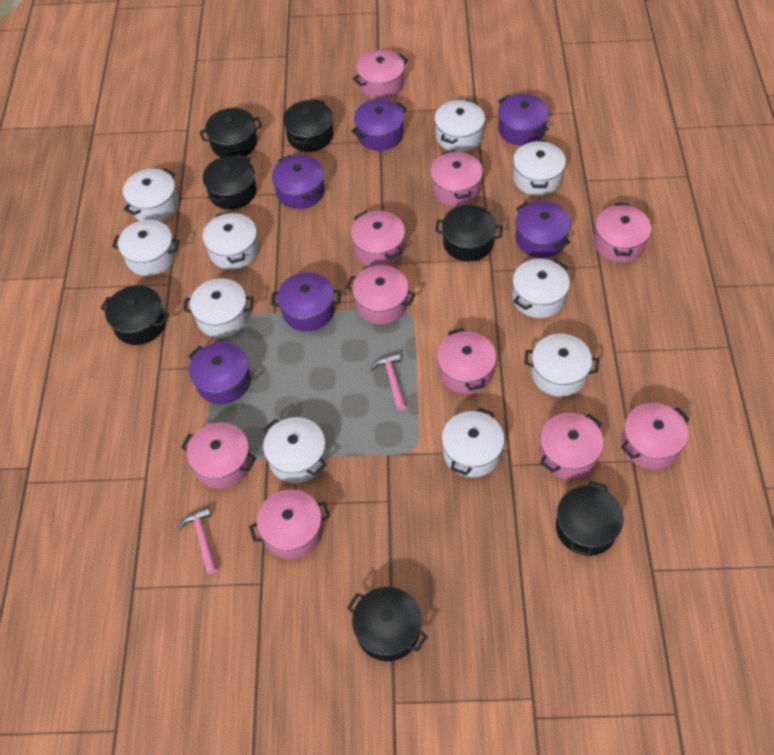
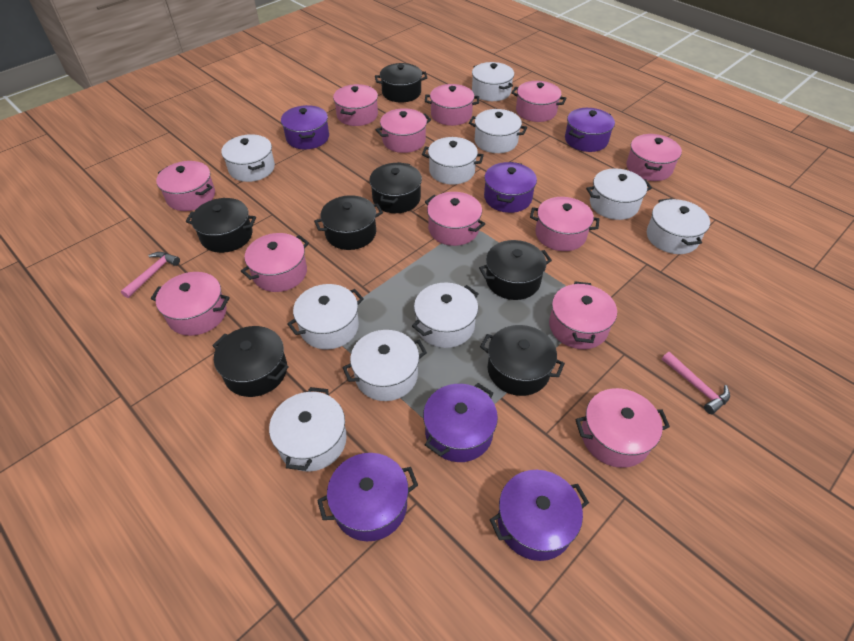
pink pot: 10 -> 12

